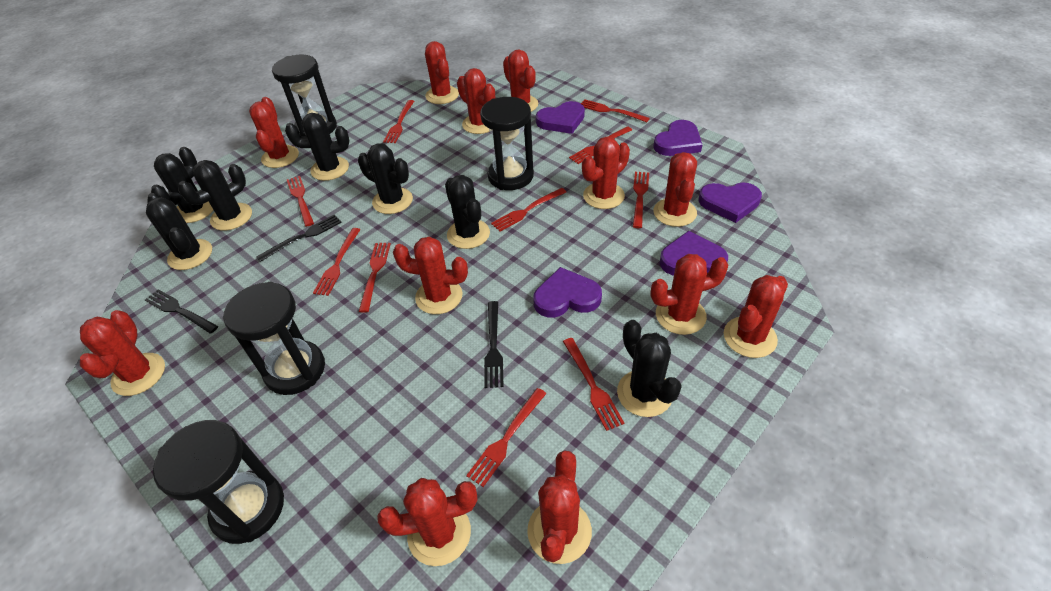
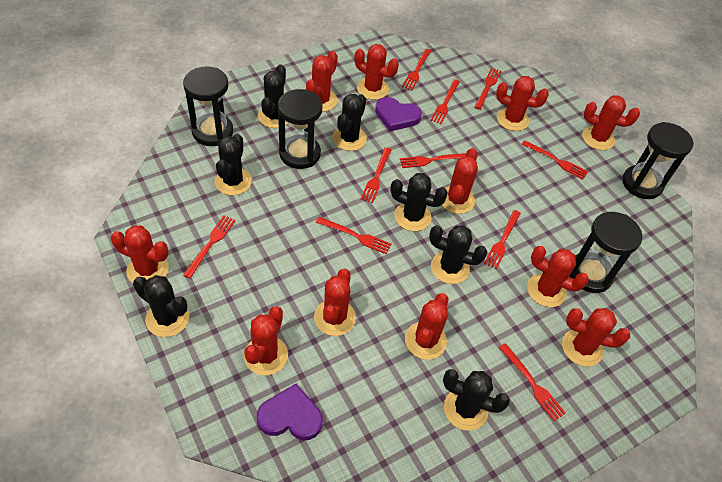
black fork: 3 -> 0
purple heart: 5 -> 2
red cactus: 12 -> 11

